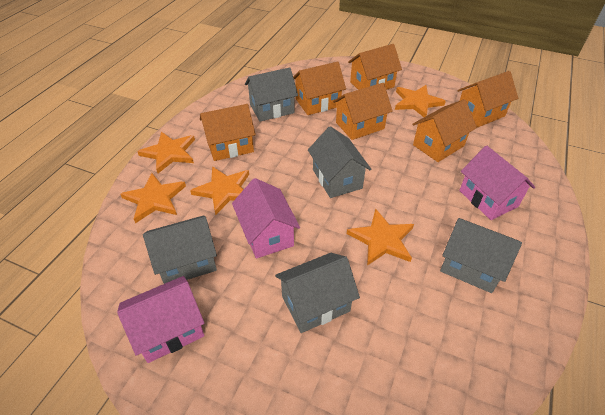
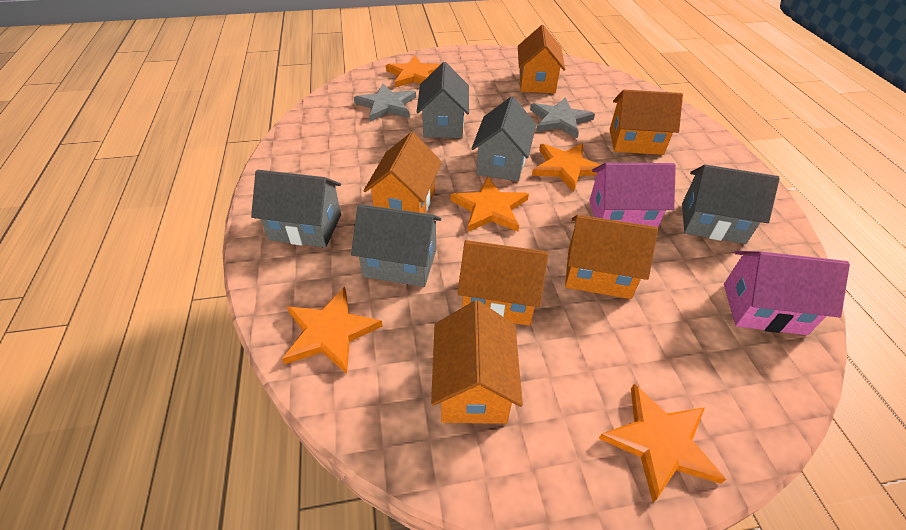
grey star: 0 -> 2
pink house: 3 -> 2

